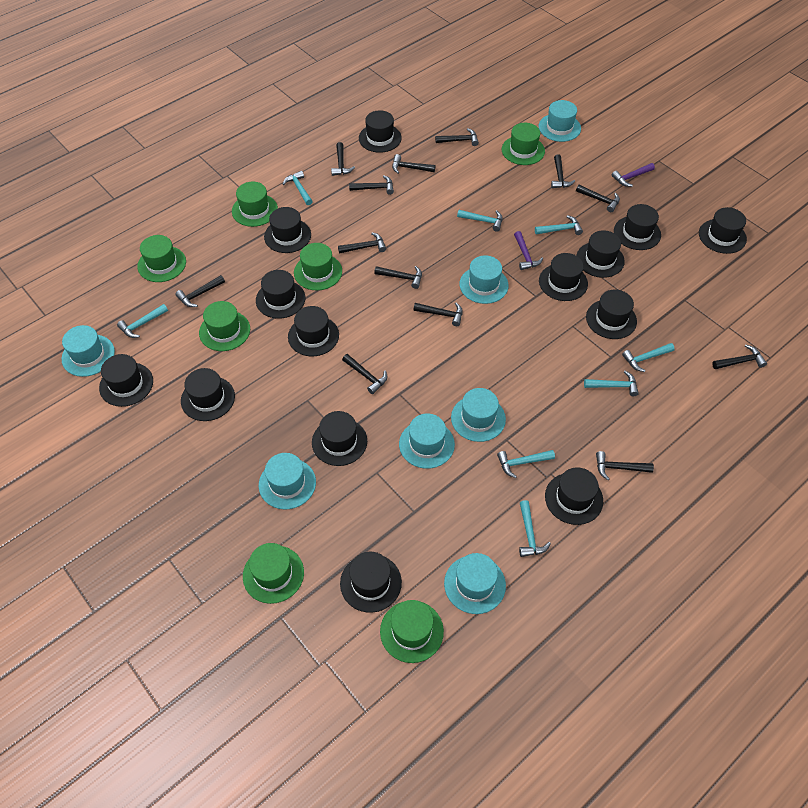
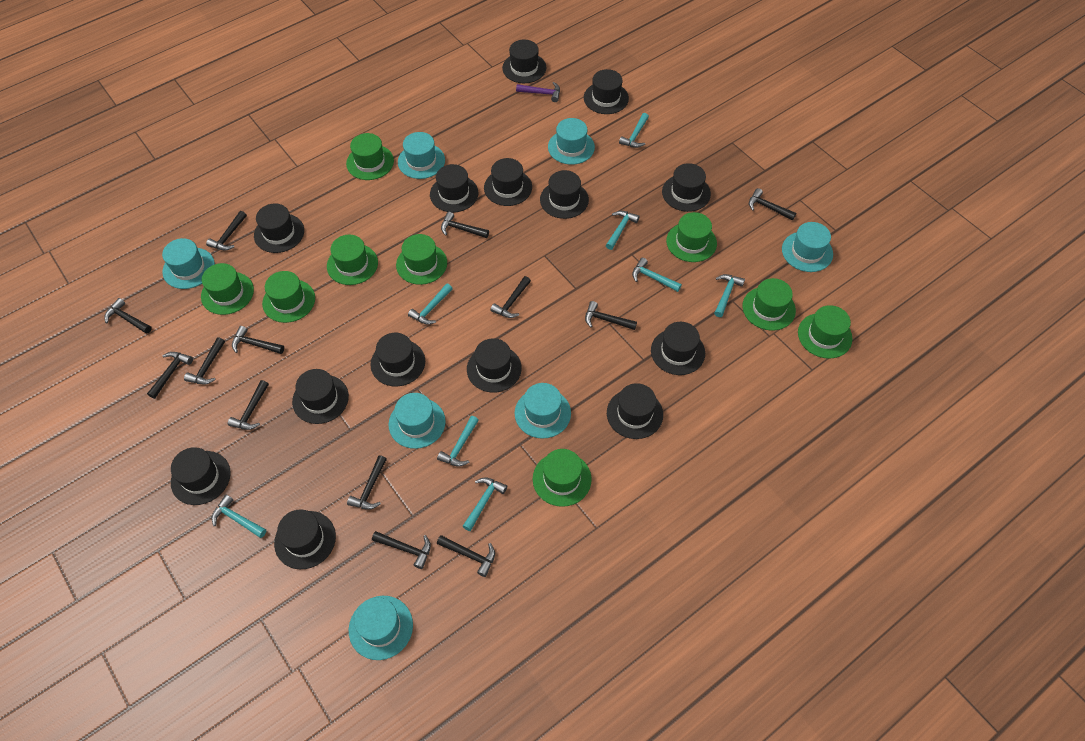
green hat: 7 -> 9
purple hammer: 2 -> 1

